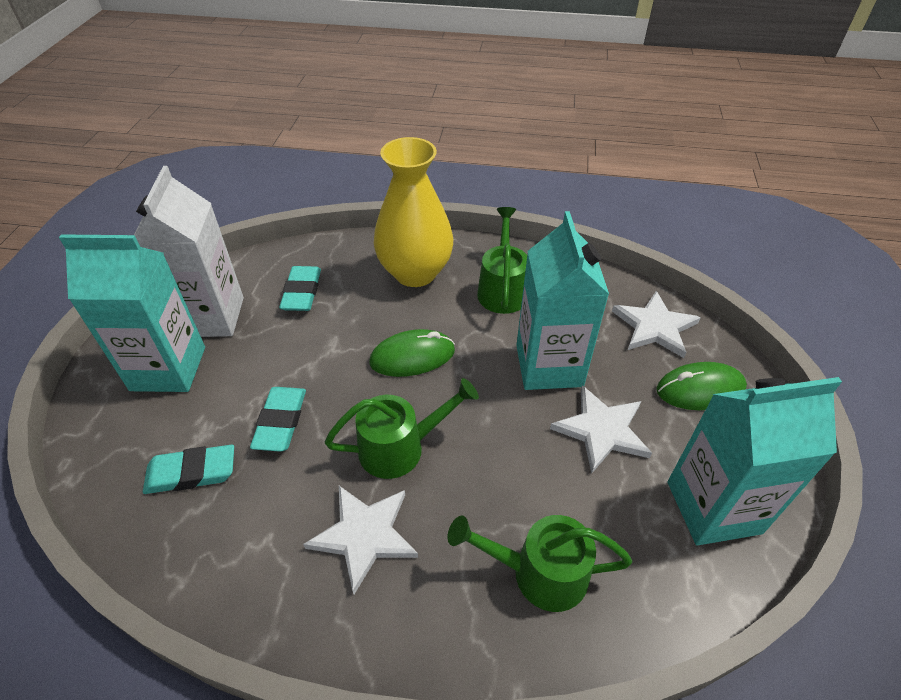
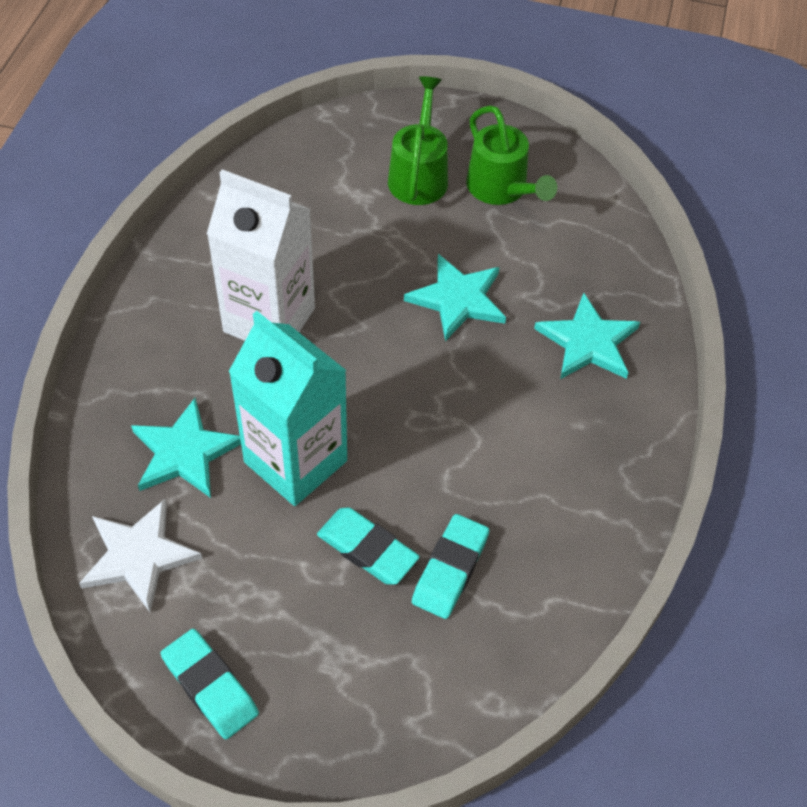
green mouse: 2 -> 0
green watering can: 3 -> 2
turquoise carton: 3 -> 1
turquoise star: 0 -> 3
white star: 3 -> 1
yellow vase: 1 -> 0

